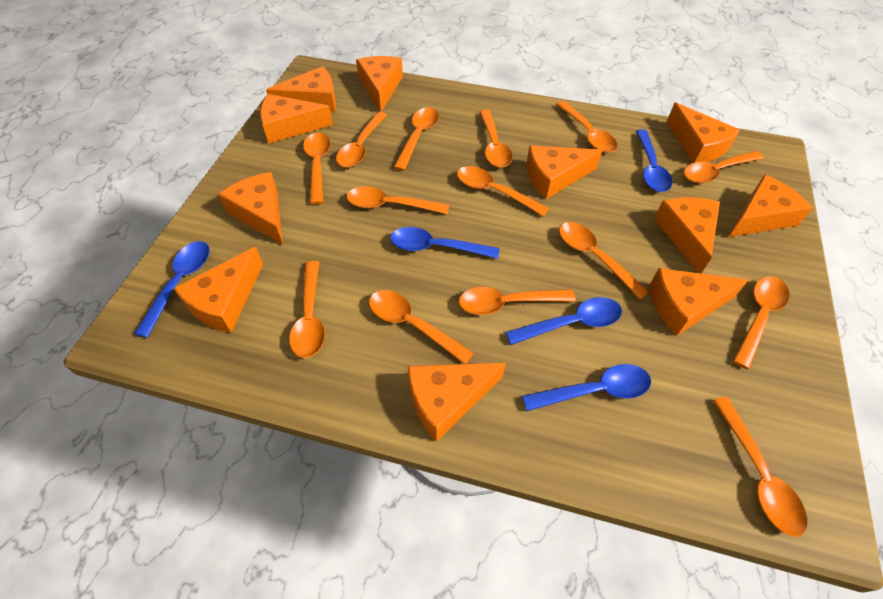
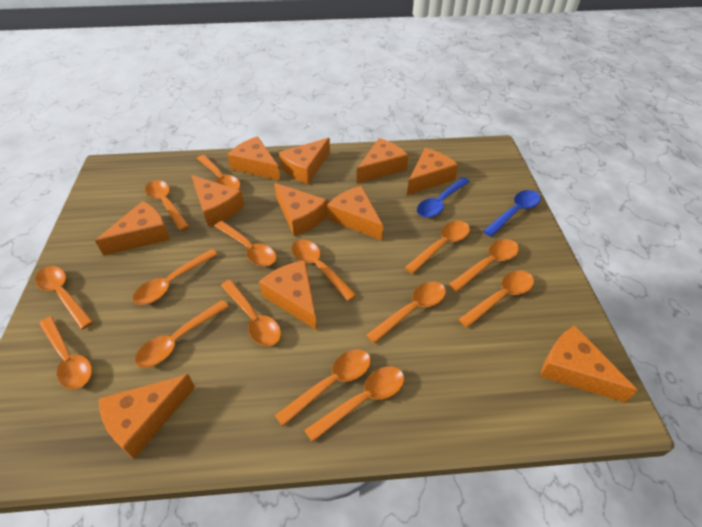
blue spoon: 5 -> 2
orange spoon: 14 -> 15

